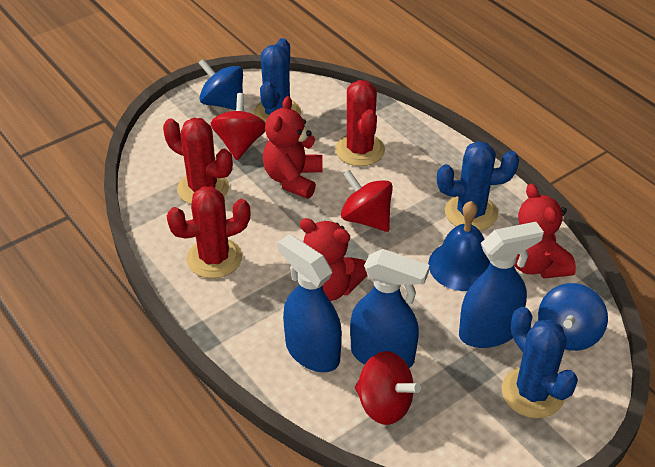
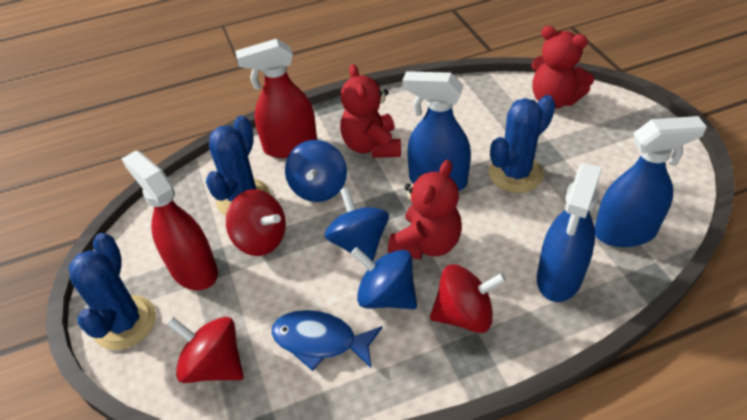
blue bell: 1 -> 0
blue fish: 0 -> 1
blue spinning top: 2 -> 3
red cactus: 3 -> 0
red spray bottle: 0 -> 2

